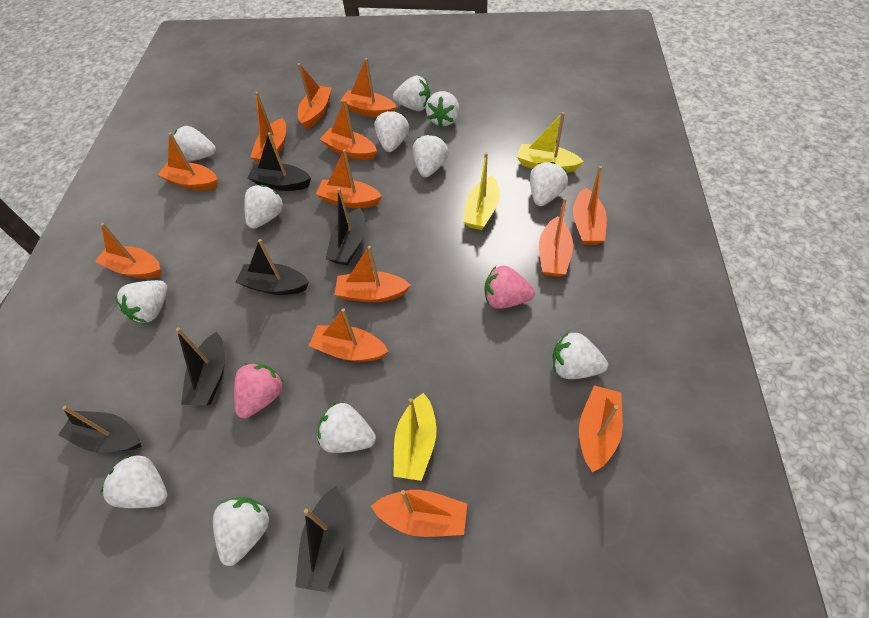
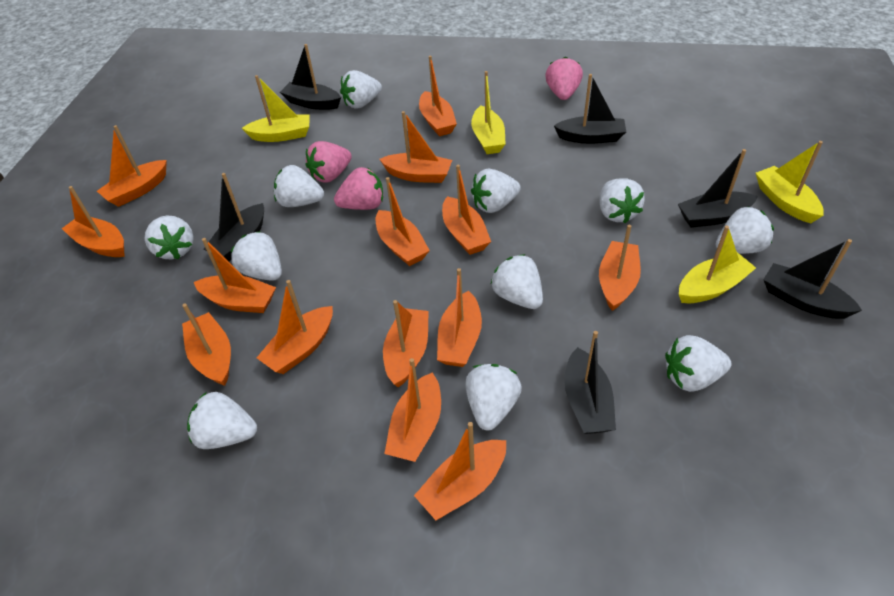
orange boat: 13 -> 14
pink strawberry: 2 -> 3
white strawberry: 12 -> 11
yellow boat: 3 -> 4

